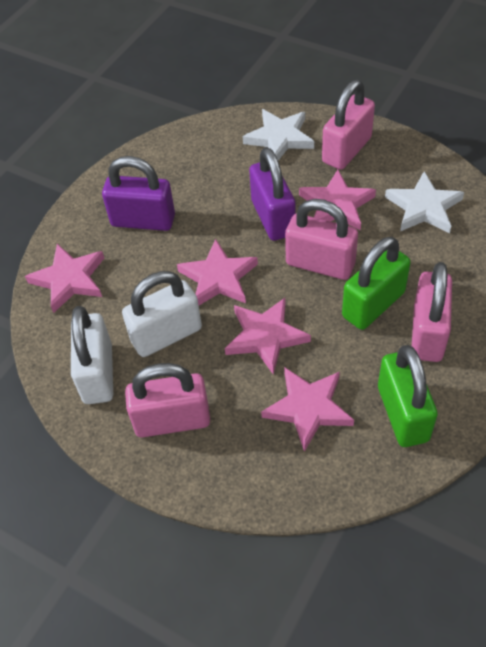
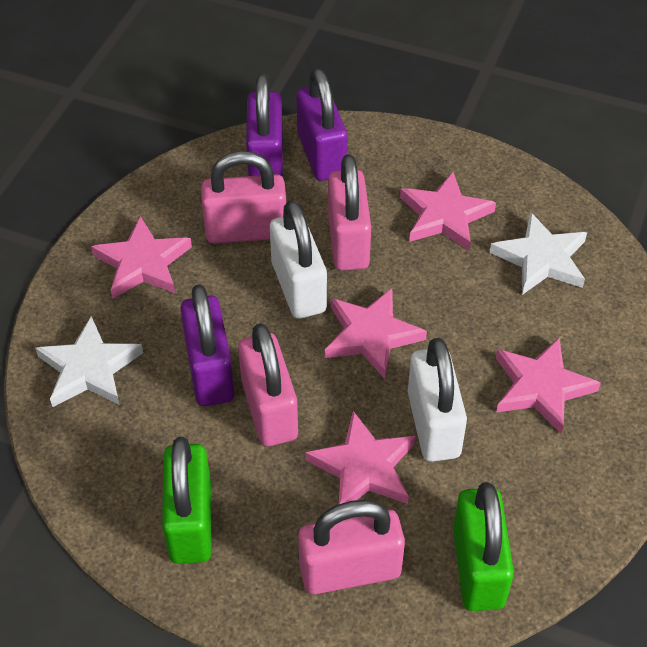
purple padlock: 2 -> 3

